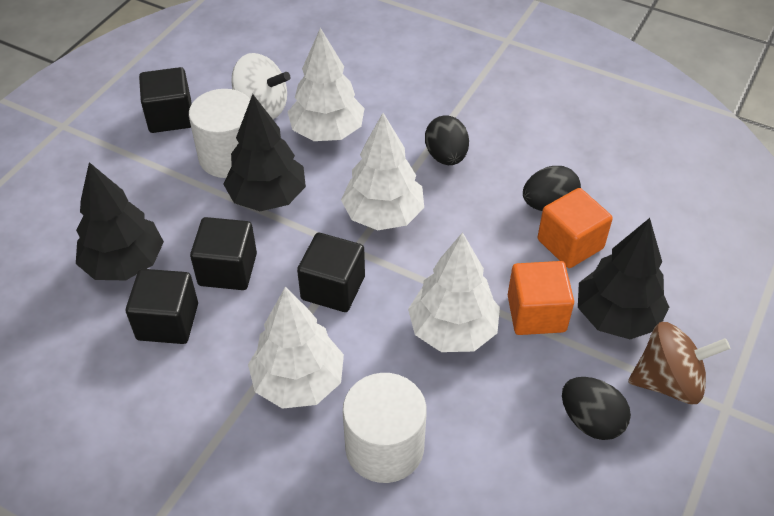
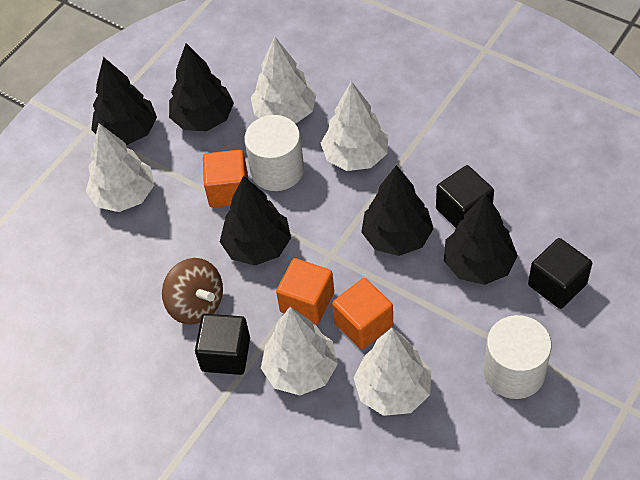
black cube: 4 -> 3
black egg: 3 -> 0
black tree: 3 -> 5
orange cube: 2 -> 3
white spinning top: 1 -> 0
white tree: 4 -> 5

